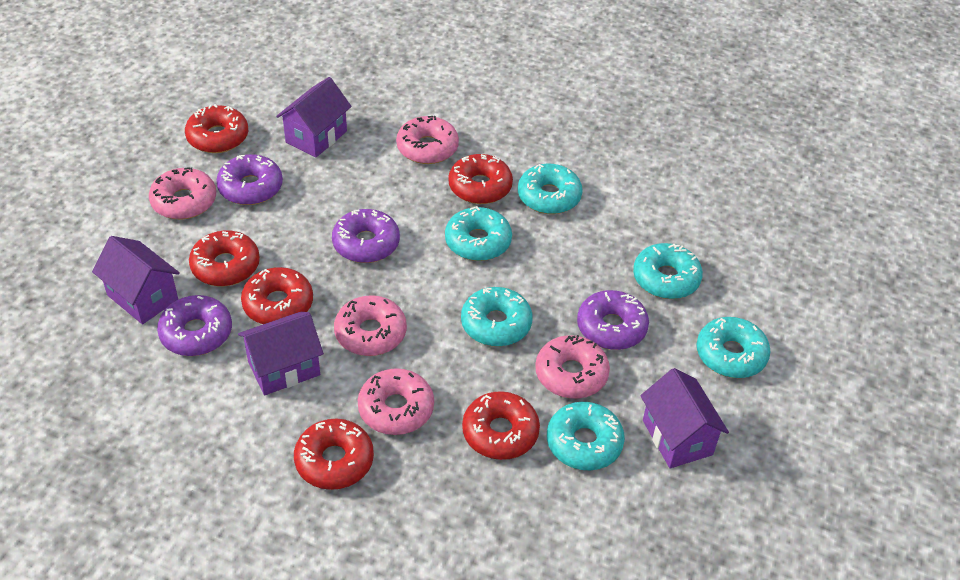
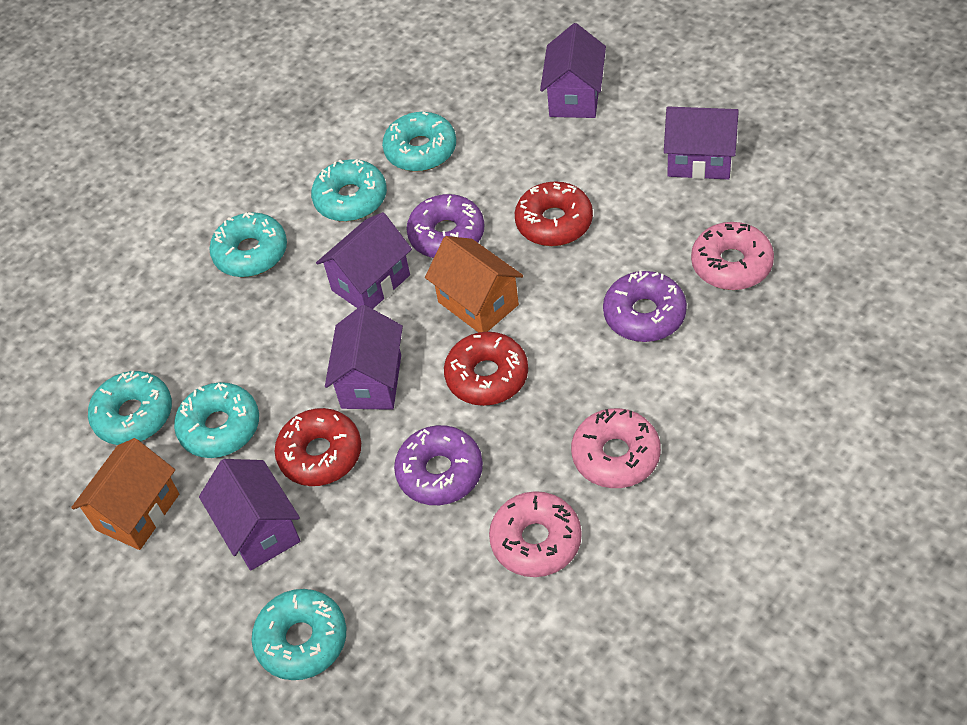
orange house: 0 -> 2
pink donut: 5 -> 3
purple donut: 4 -> 3
purple house: 4 -> 5
red donut: 6 -> 3

